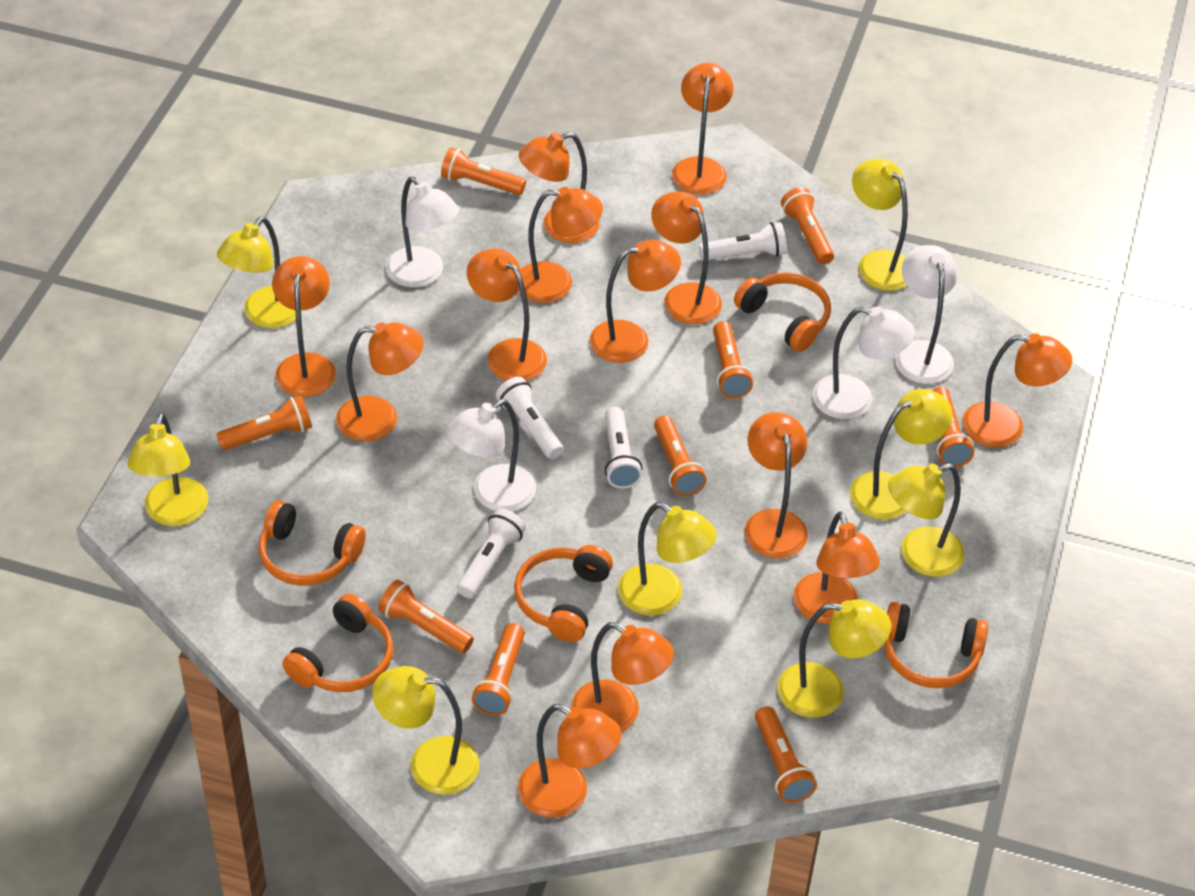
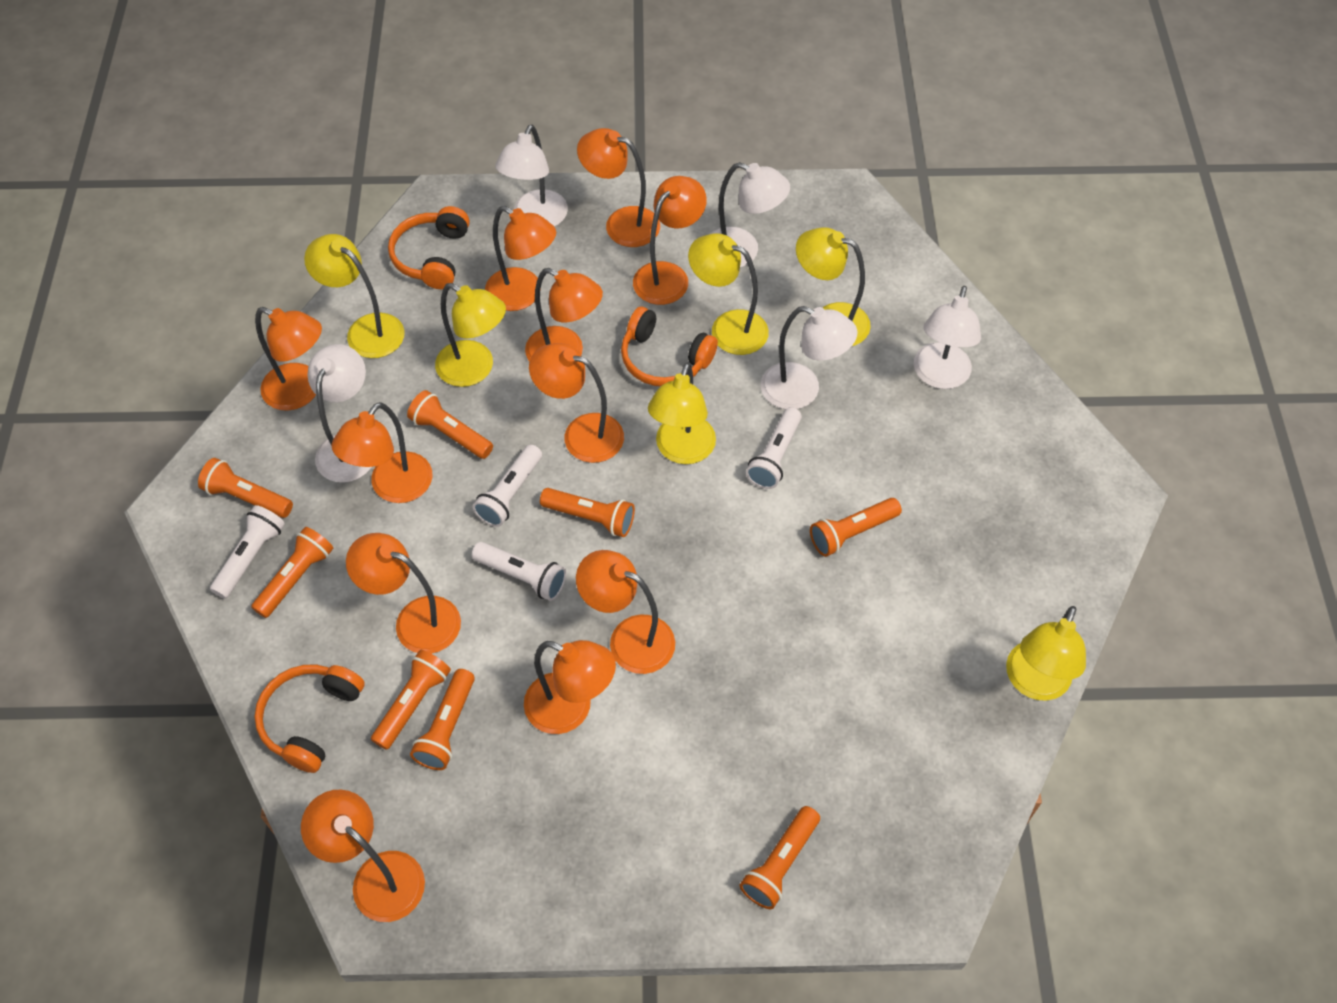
orange flashlight: 9 -> 8
orange headphones: 5 -> 3
orange lamp: 13 -> 11
white lamp: 4 -> 5
yellow lamp: 8 -> 6

